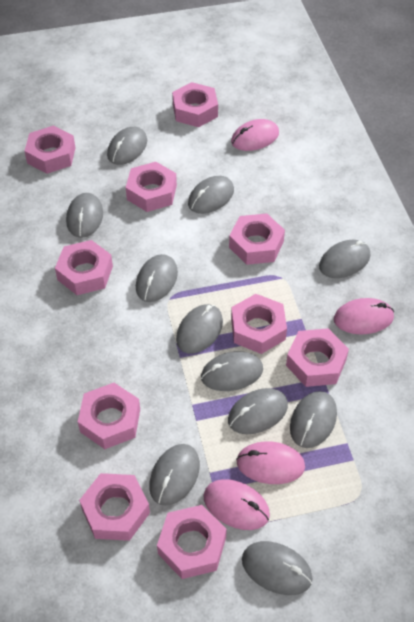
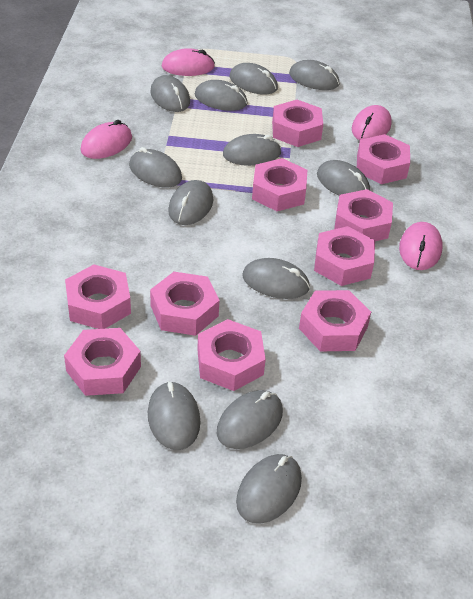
grey mouse: 11 -> 12

